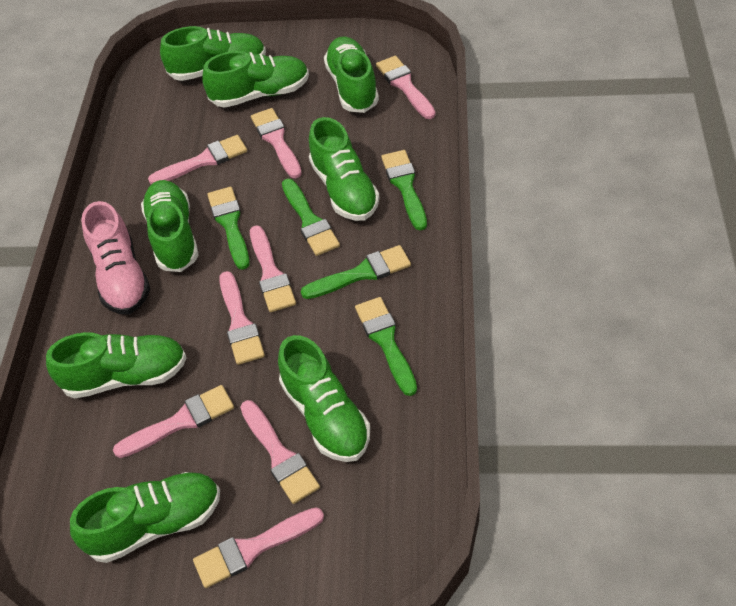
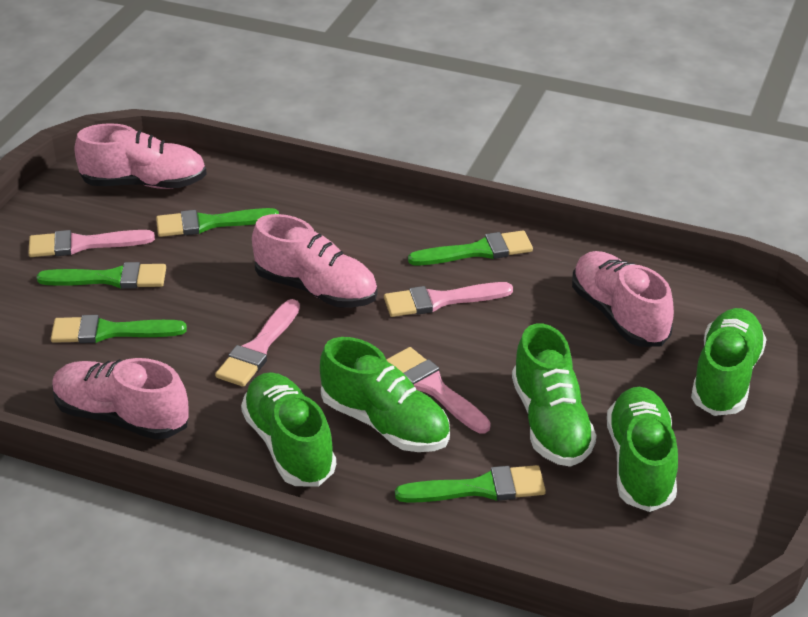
green shoe: 8 -> 5
pink brush: 8 -> 4
pink shoe: 1 -> 4

